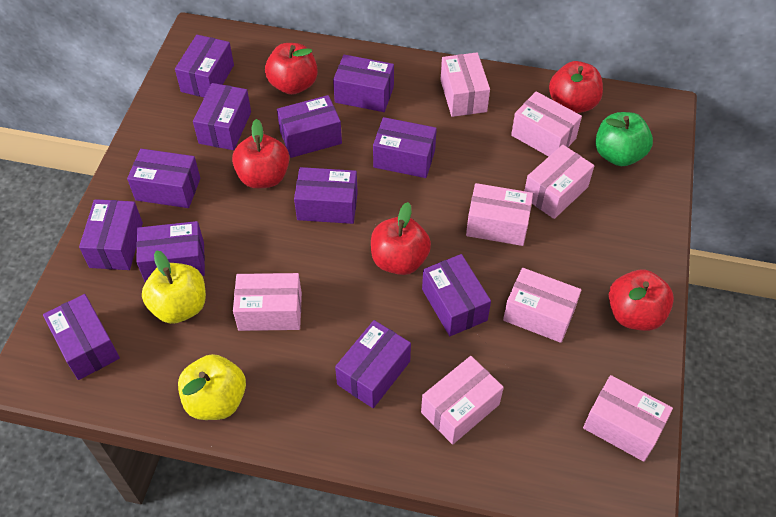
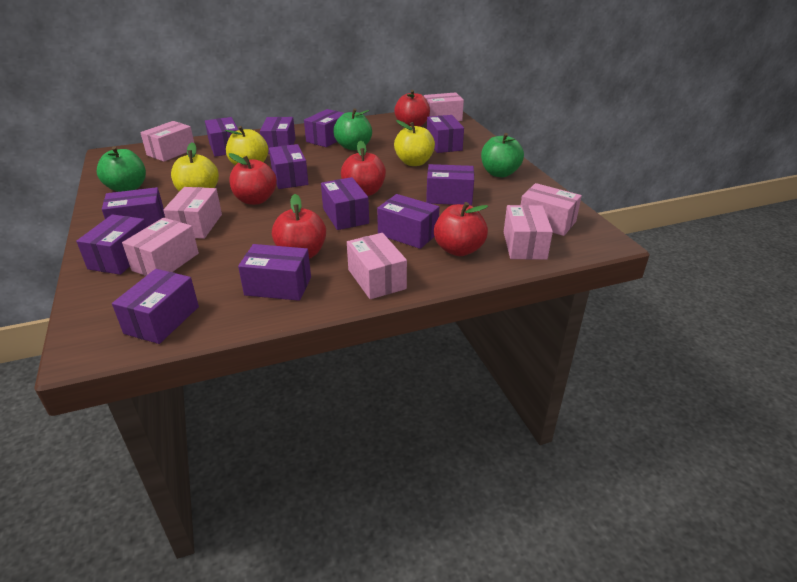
green apple: 1 -> 3
pink box: 8 -> 7
yellow apple: 2 -> 3

